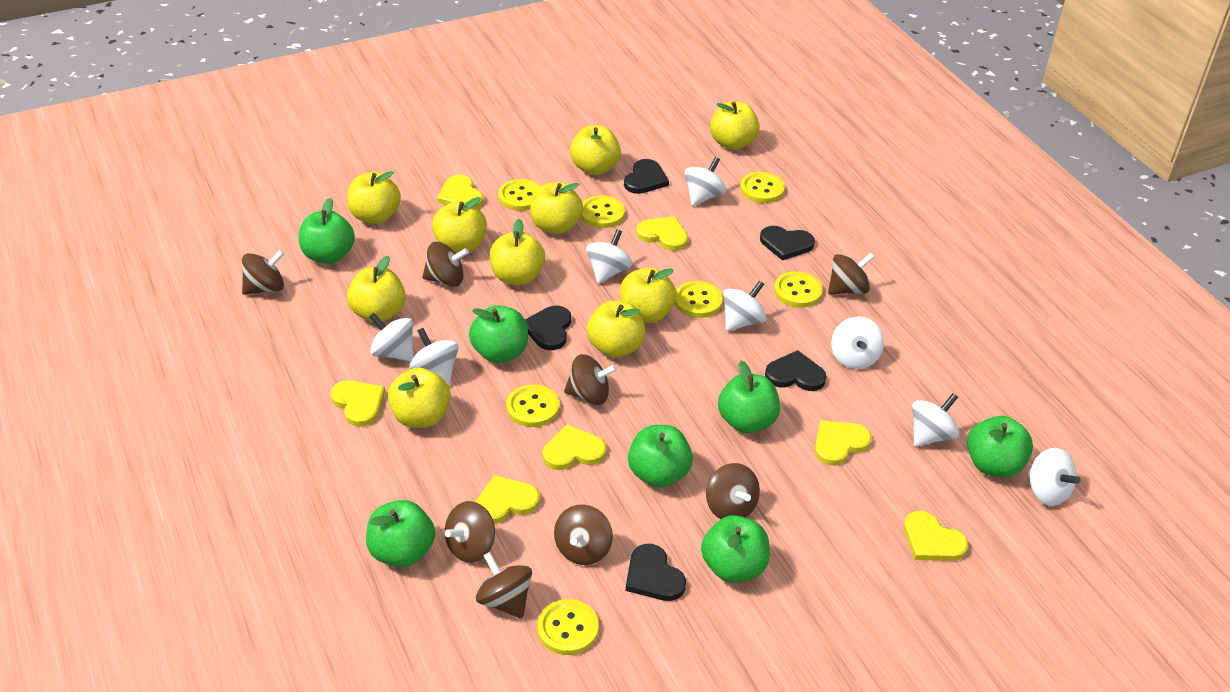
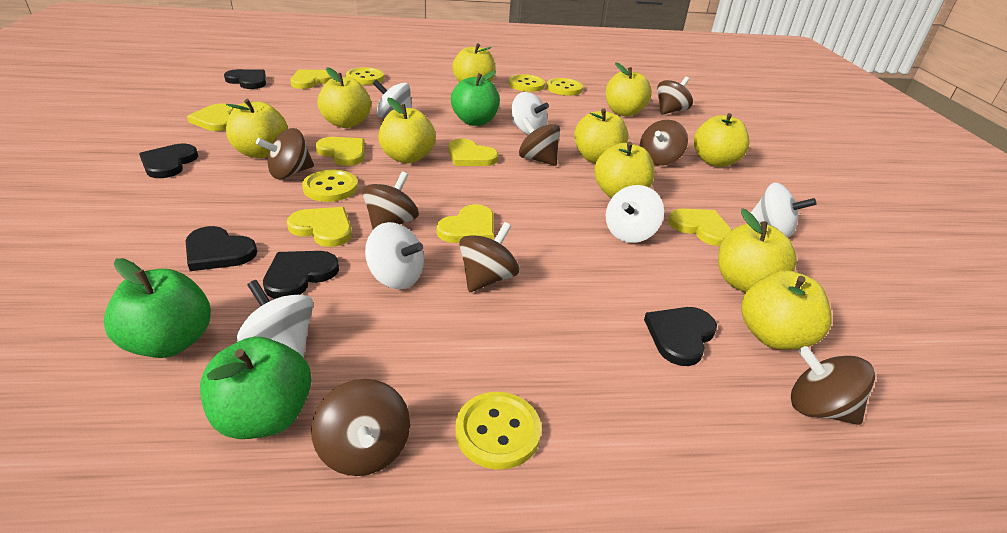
green apple: 7 -> 3
white spinning top: 8 -> 6
yellow button: 7 -> 5

